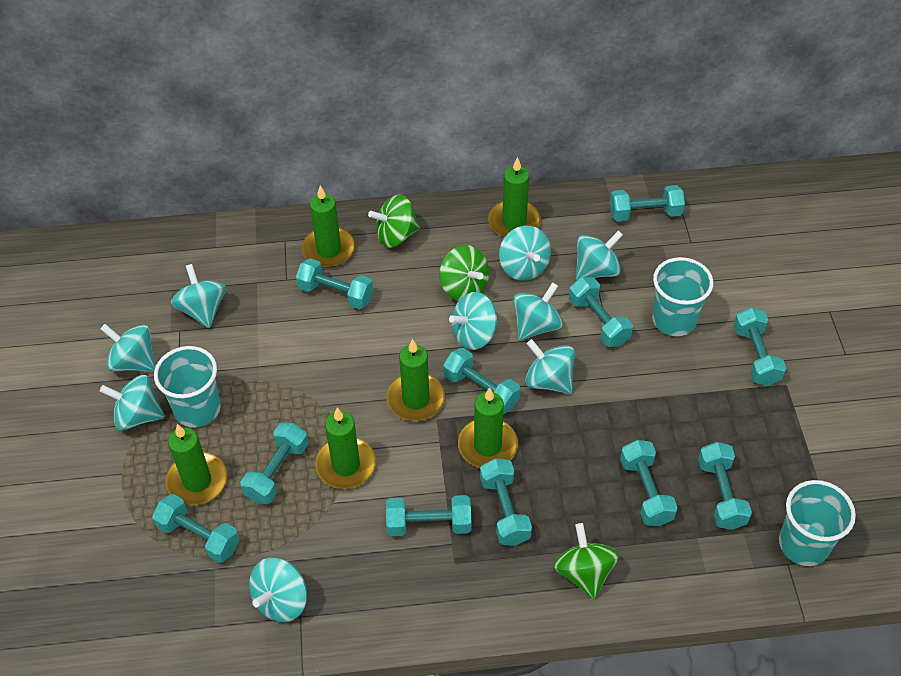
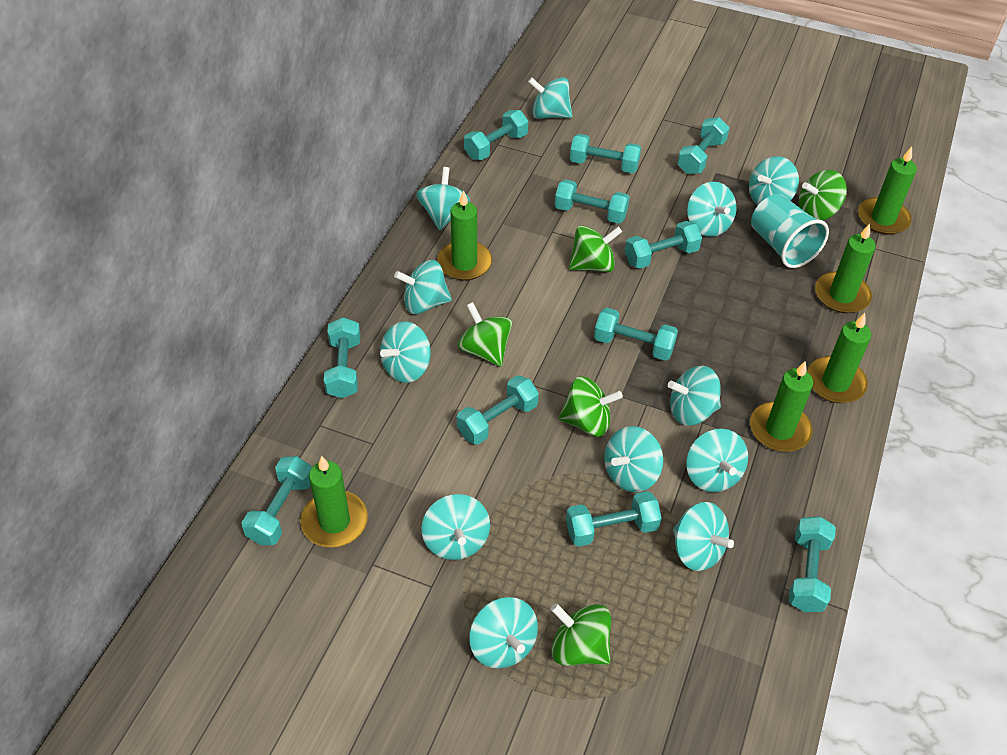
green spinning top: 3 -> 5
turquoise cup: 3 -> 1
turquoise spinning top: 9 -> 12

